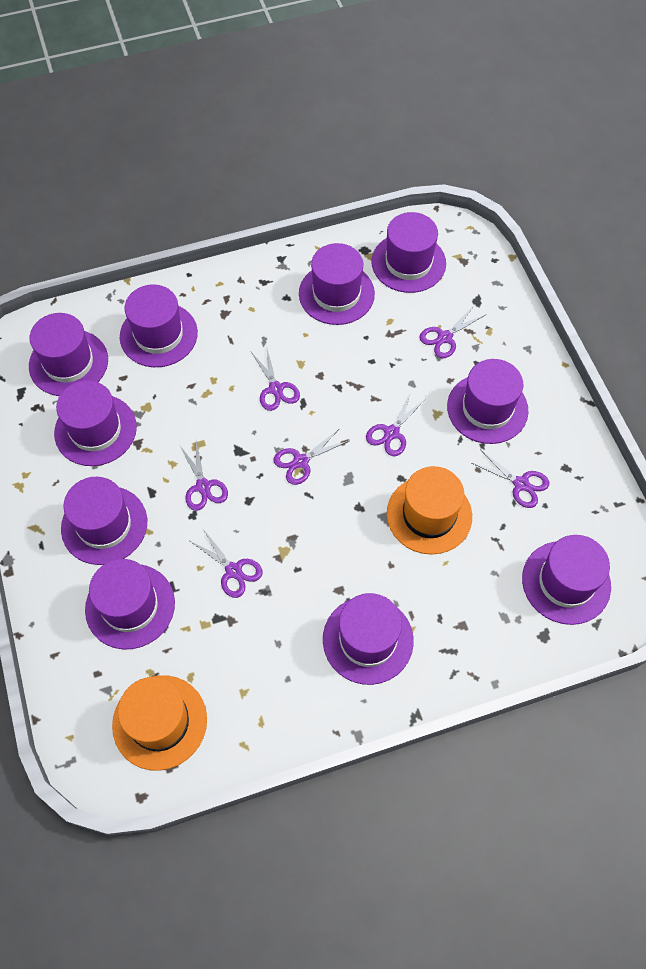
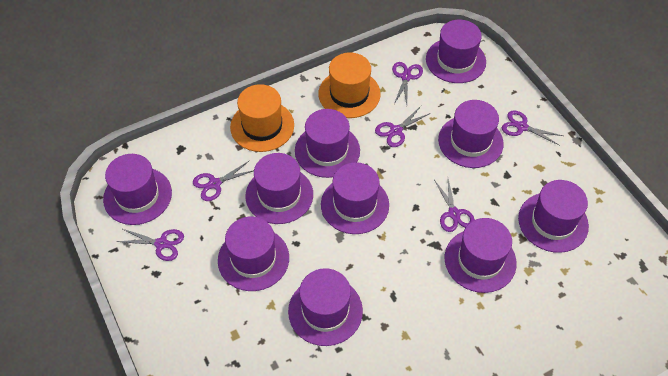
purple scissors: 7 -> 6

